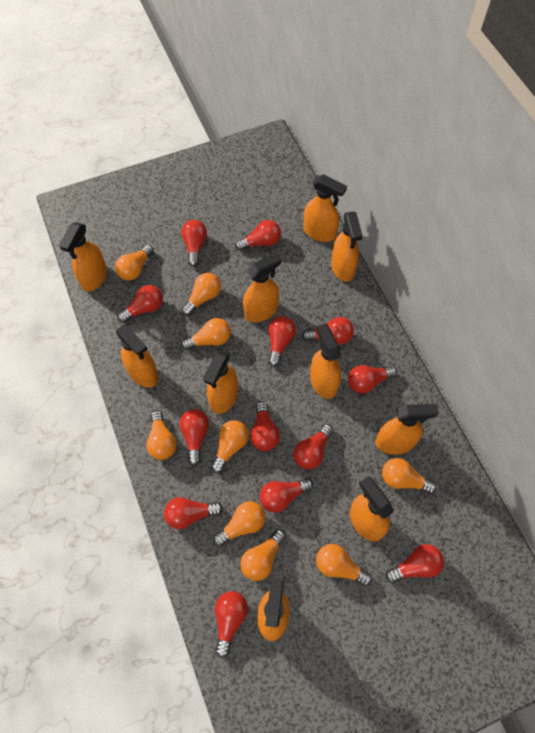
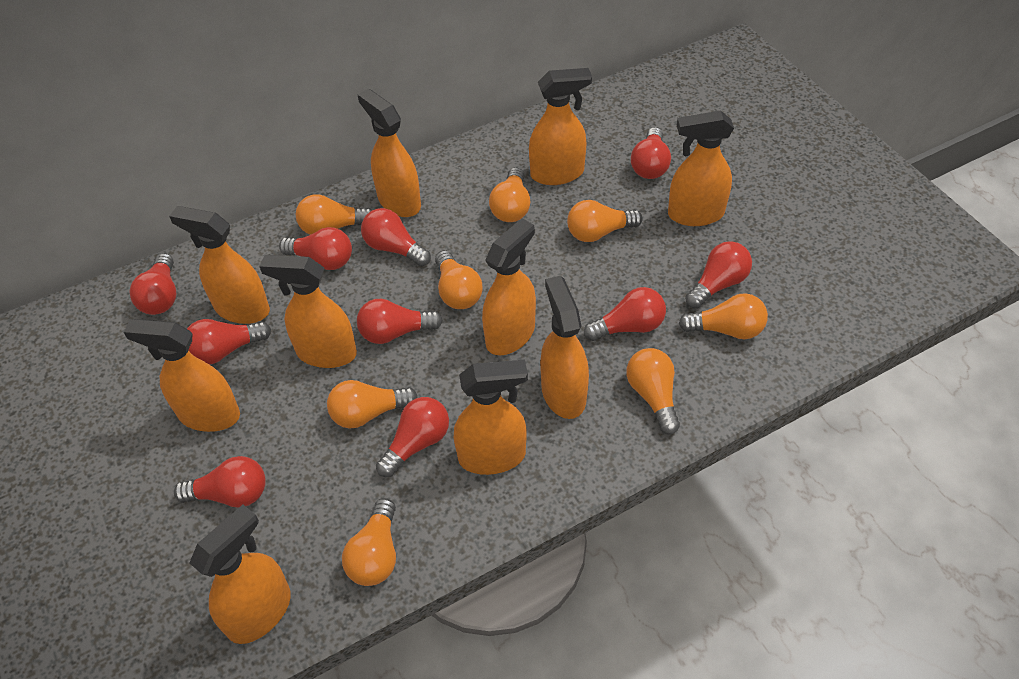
orange light bulb: 9 -> 8
red light bulb: 13 -> 10

